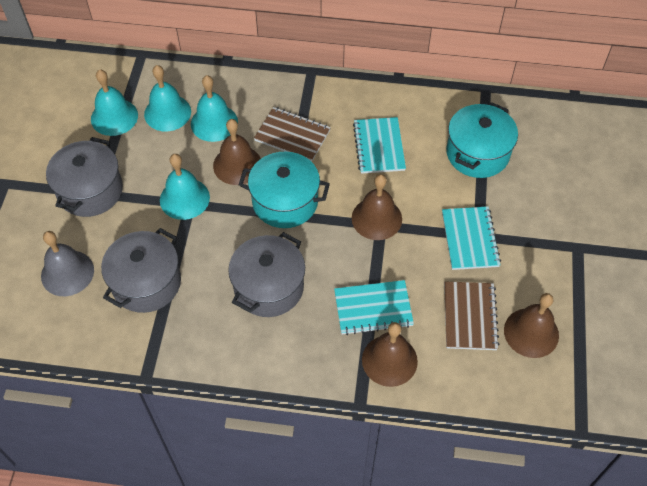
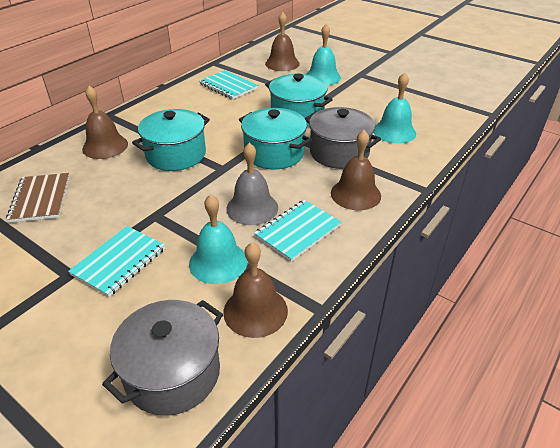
brown notebook: 2 -> 1
grey pot: 3 -> 2
turquoise bell: 4 -> 3
turquoise pot: 2 -> 3

